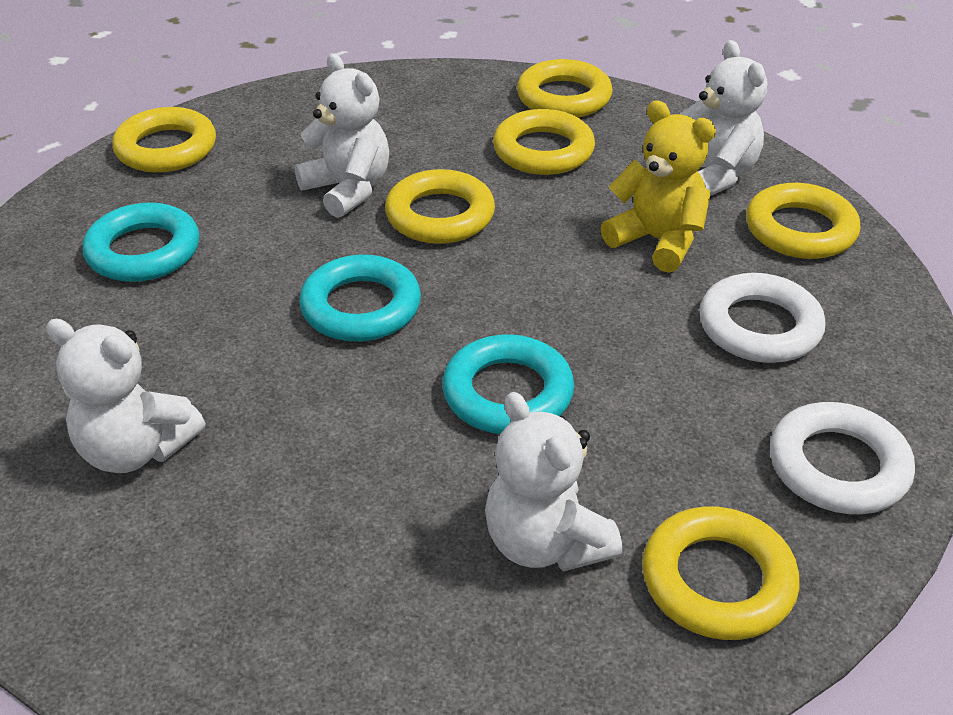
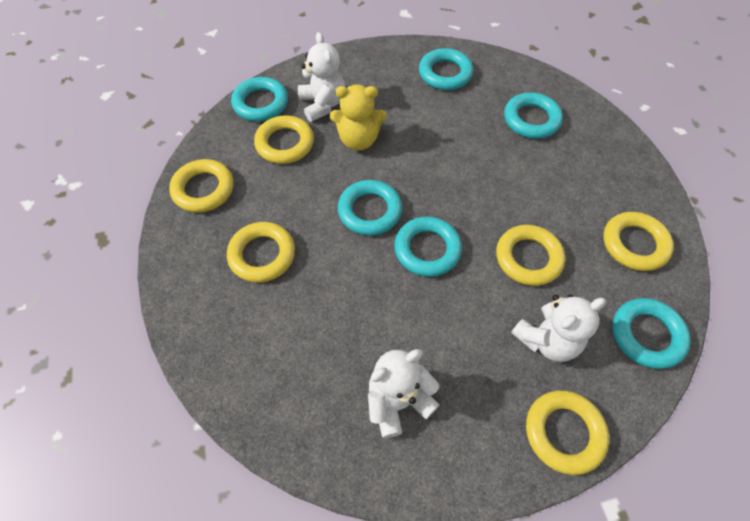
turquoise ring: 3 -> 6
white ring: 2 -> 0
white teddy bear: 4 -> 3

